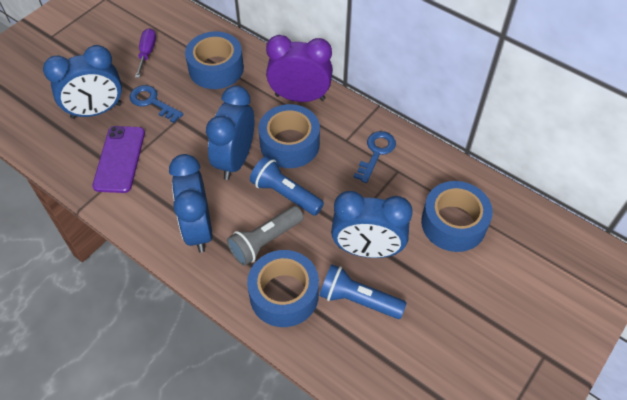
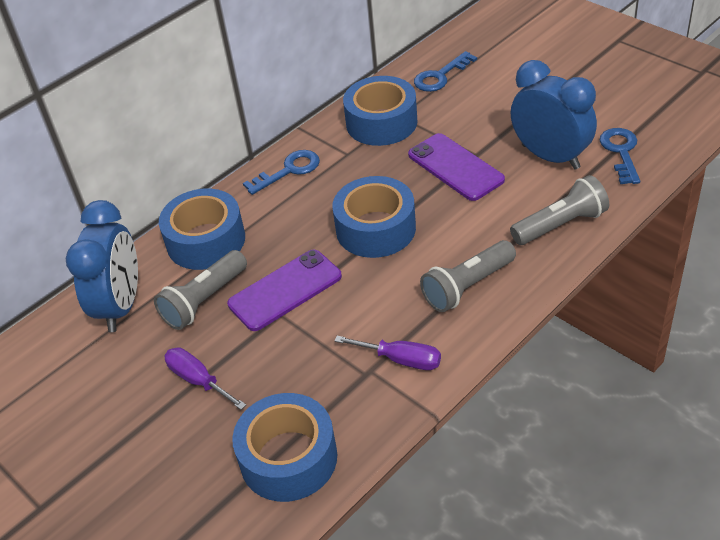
blue clock: 4 -> 2
blue flashlight: 2 -> 0
blue key: 2 -> 3
grey flashlight: 1 -> 3
purple clock: 1 -> 0
purple phone: 1 -> 2
purple screwdriver: 1 -> 2

